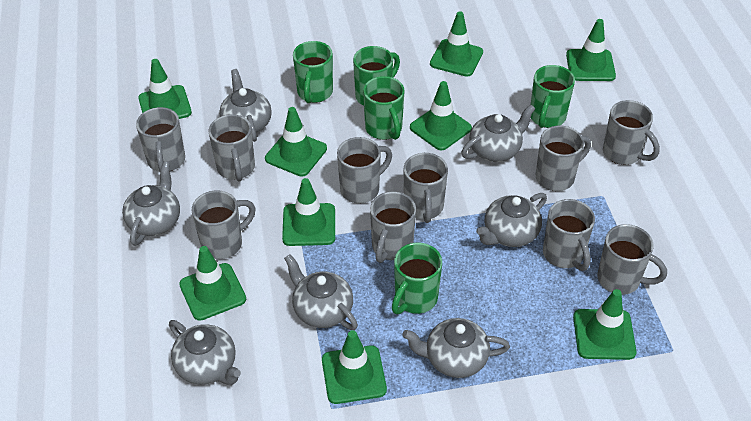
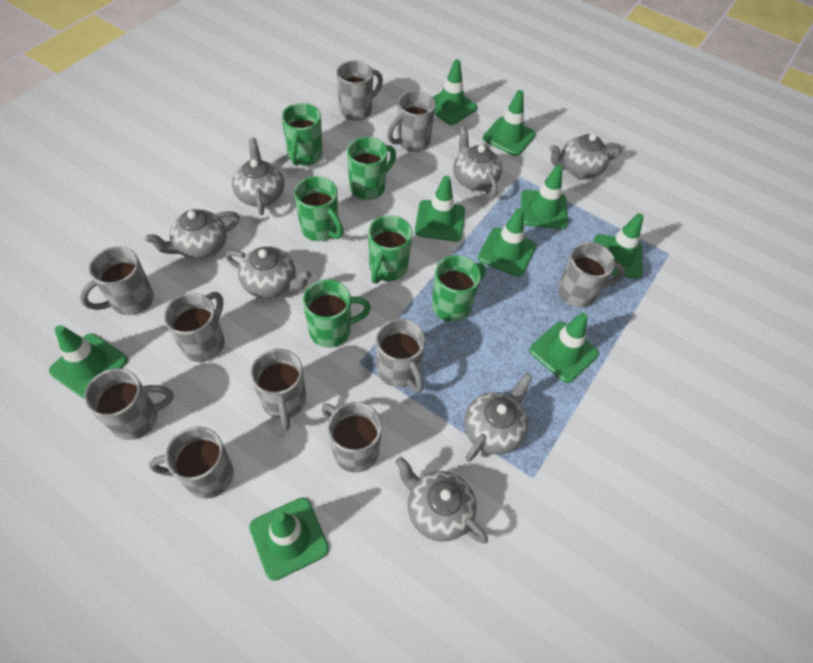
green mug: 5 -> 6

